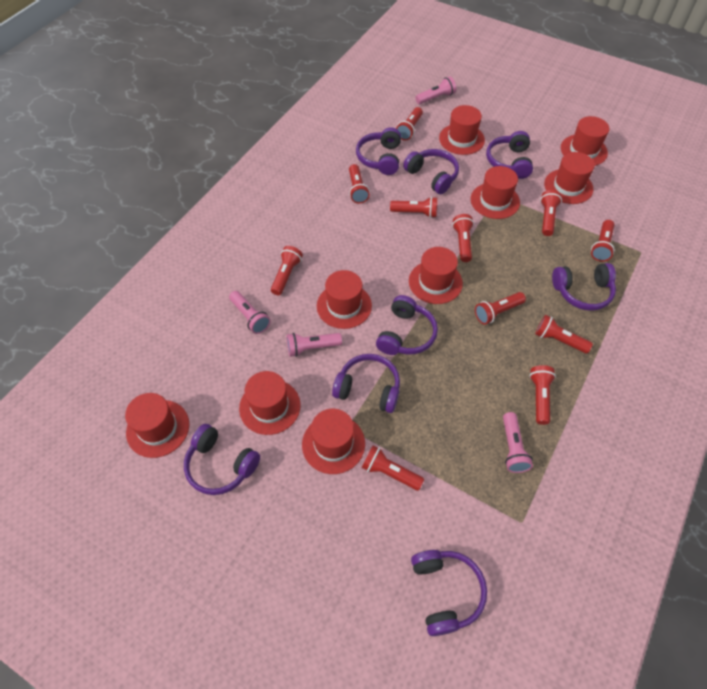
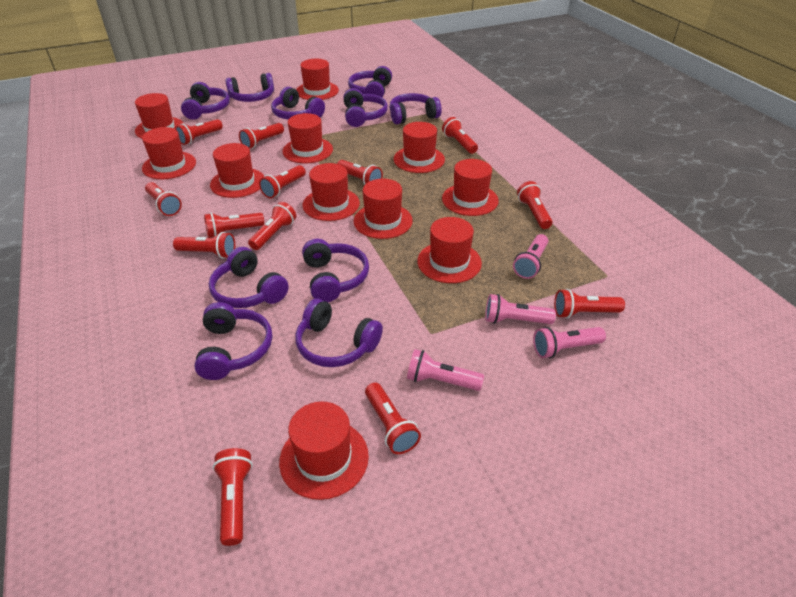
purple headphones: 8 -> 10
red flashlight: 11 -> 13
red hat: 9 -> 11

